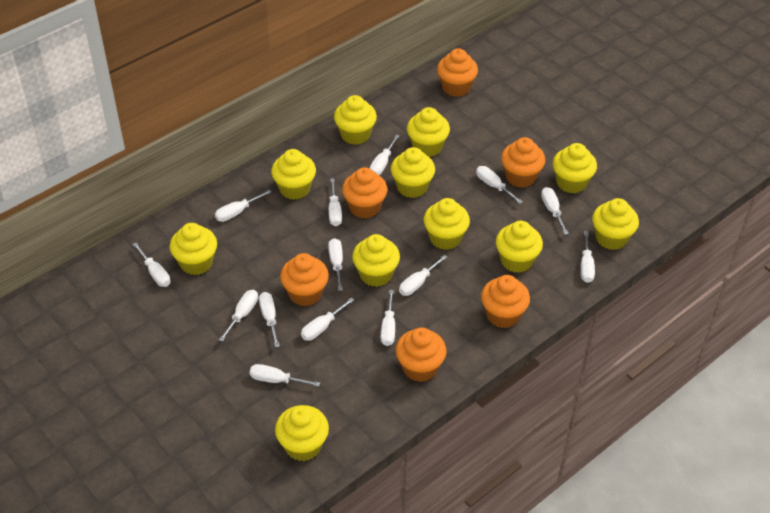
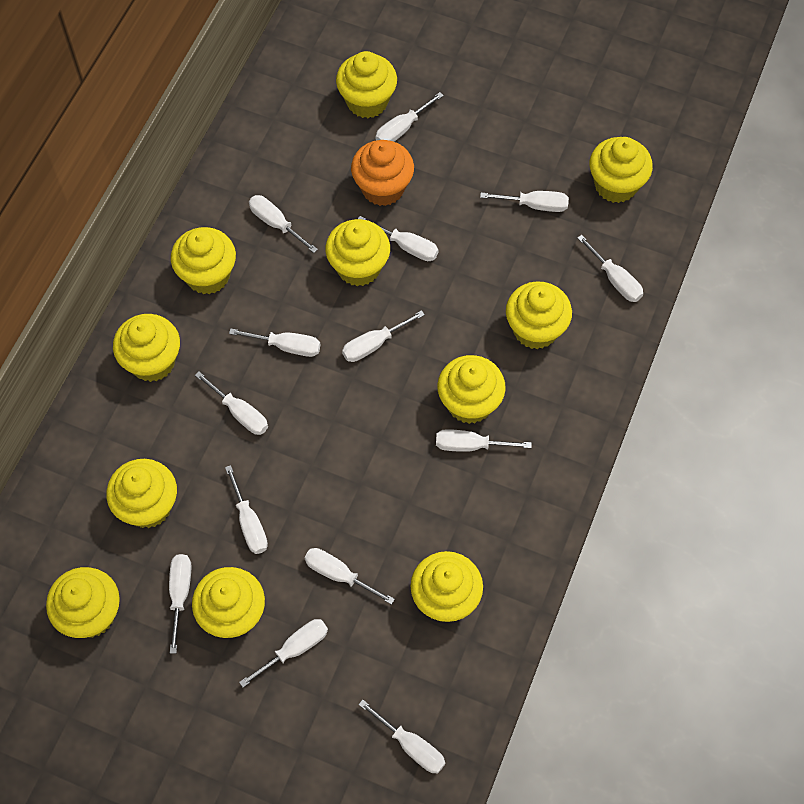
orange cupcake: 6 -> 1

